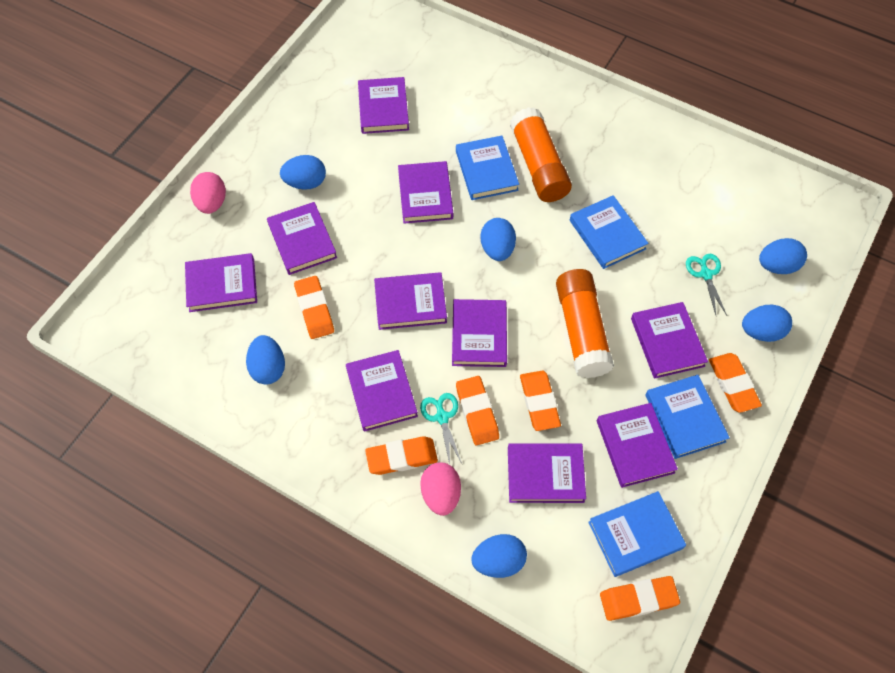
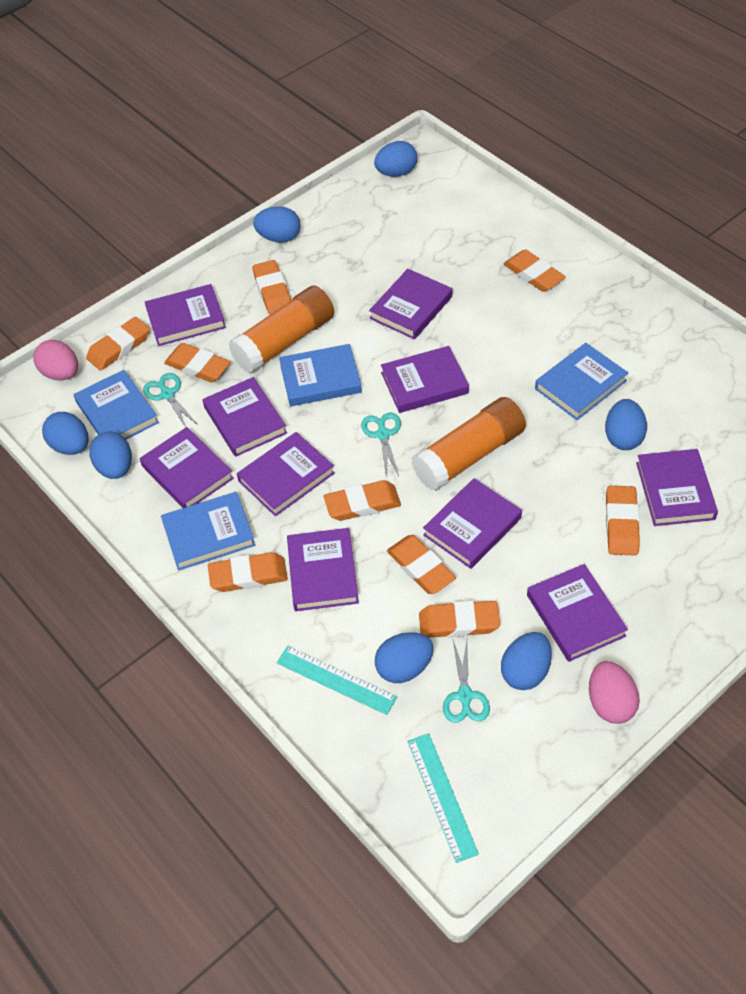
blue egg: 6 -> 7
orange eraser: 6 -> 9
turquoise ruler: 0 -> 2
turquoise scissors: 2 -> 3

